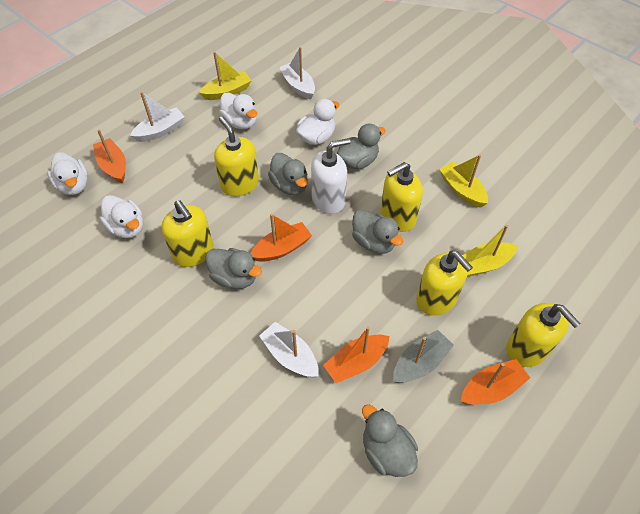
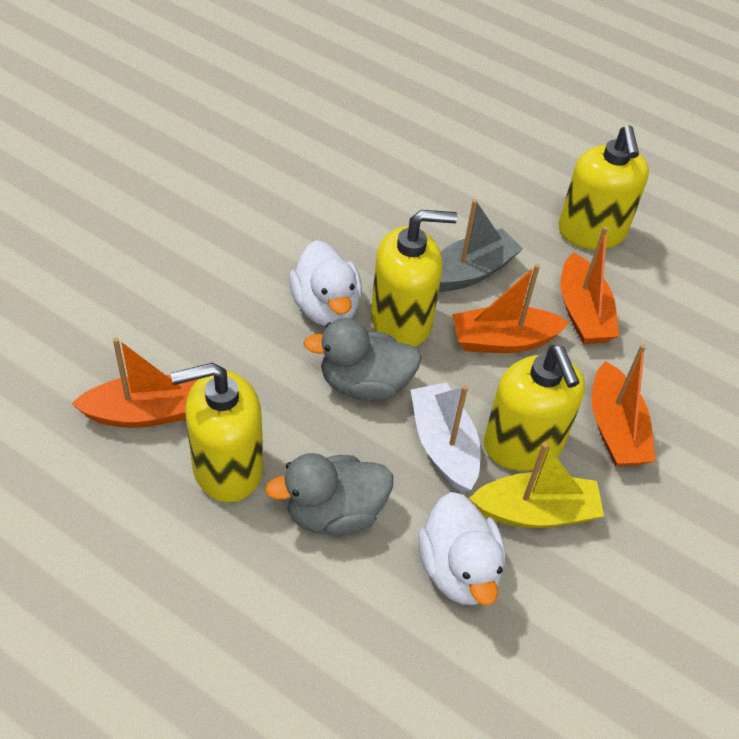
grey duck: 5 -> 2
white boat: 3 -> 1
white duck: 4 -> 2
white soap dispenser: 1 -> 0
yellow boat: 3 -> 1
yellow soap dispenser: 5 -> 4

